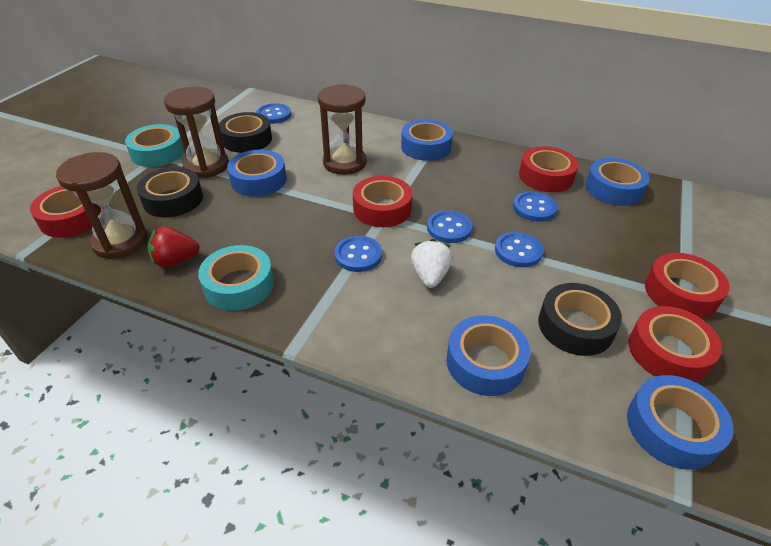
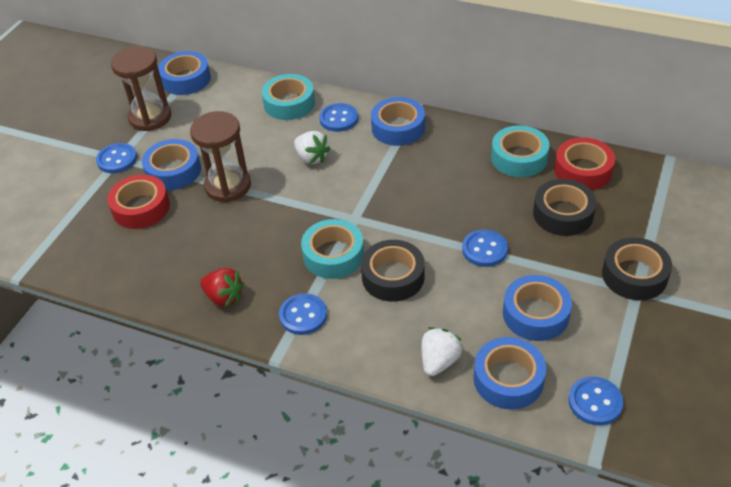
brown hourglass: 3 -> 2
red tape: 5 -> 2
turquoise tape: 2 -> 3
white strawberry: 1 -> 2

